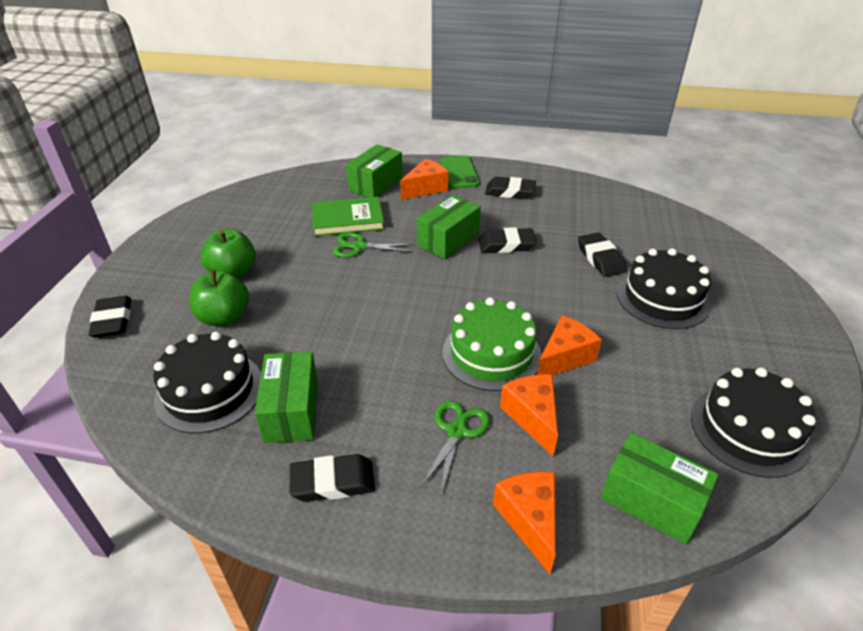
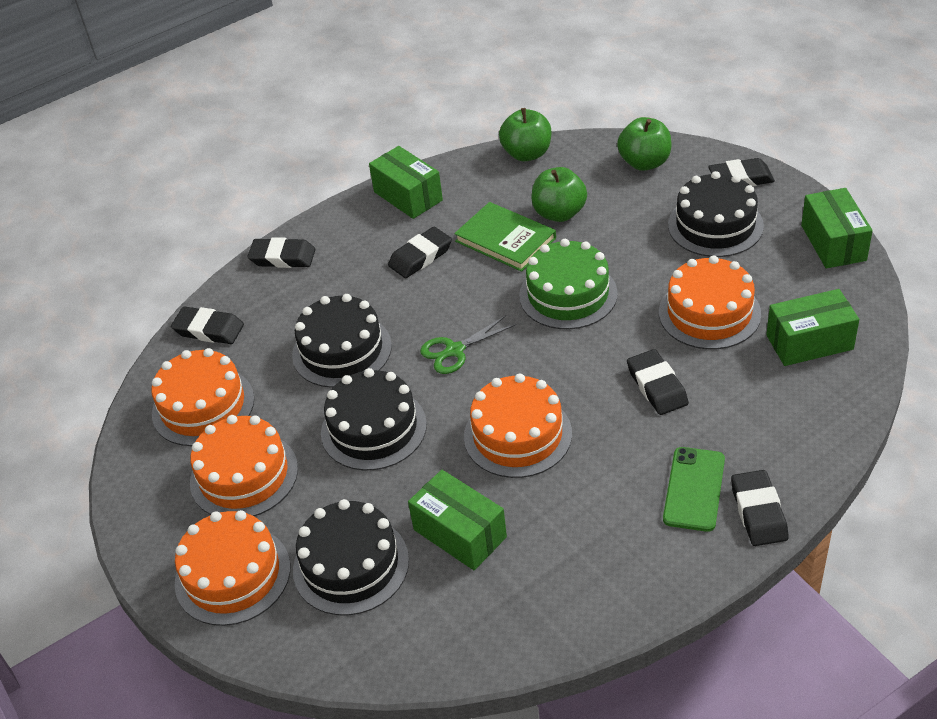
black cake: 3 -> 4
black eraser: 5 -> 6
green apple: 2 -> 3
green scissors: 2 -> 1
orange cake: 0 -> 5
orange cheese: 4 -> 0

